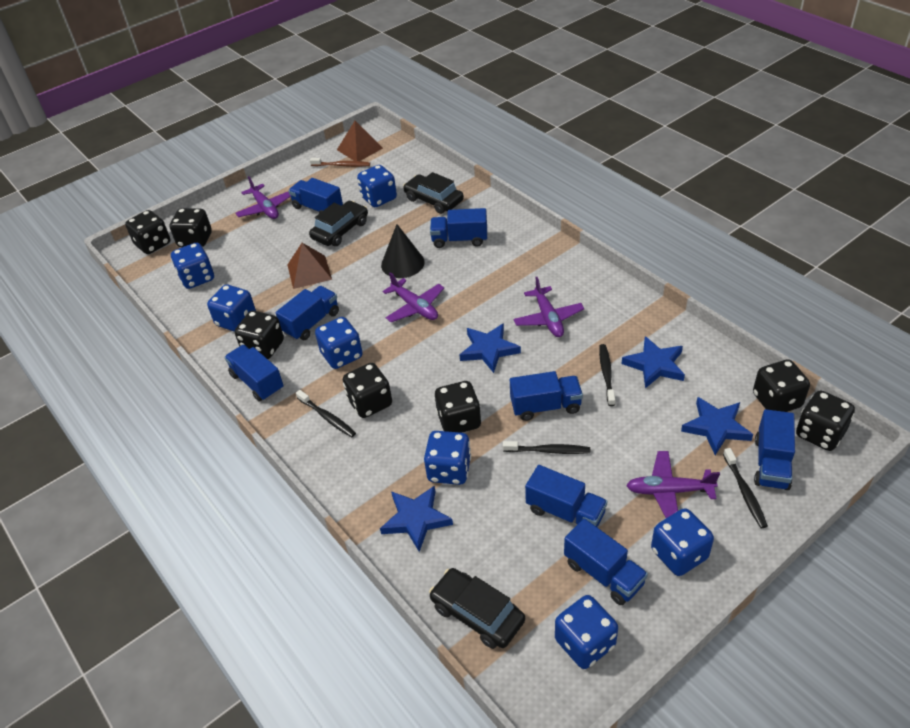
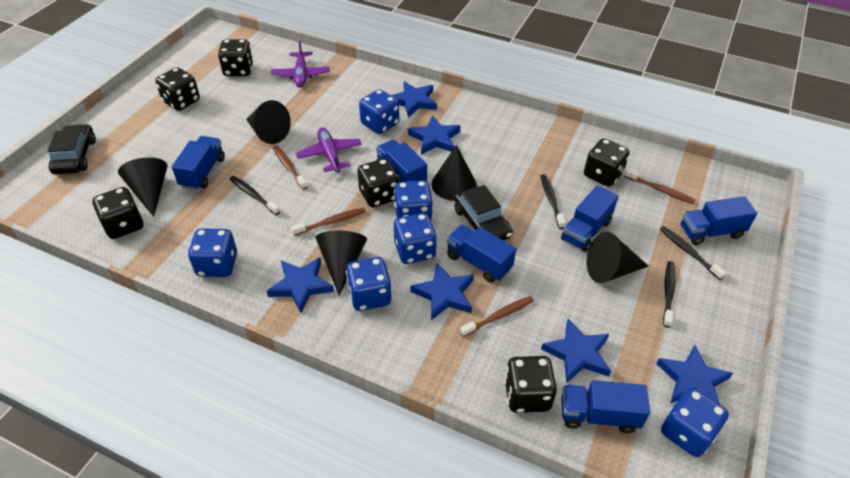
black car: 3 -> 2
black cone: 1 -> 5
black dice: 7 -> 6
blue dice: 7 -> 6
blue star: 4 -> 6
blue truck: 8 -> 6
brown pyramid: 2 -> 0
brown toothbrush: 1 -> 4
purple plane: 4 -> 2

